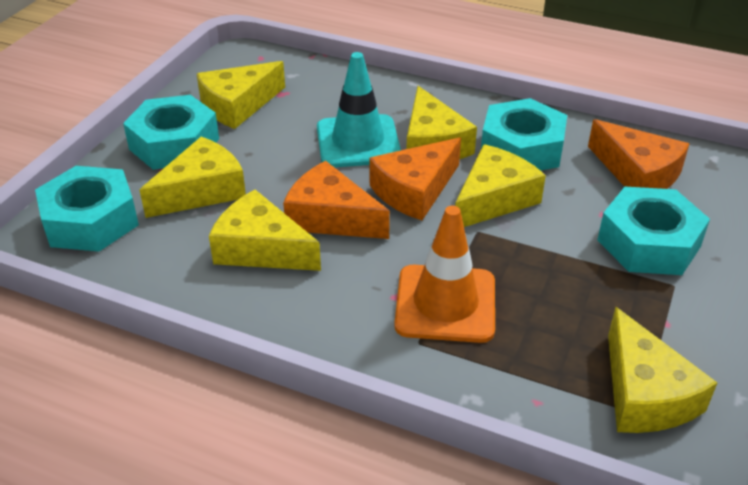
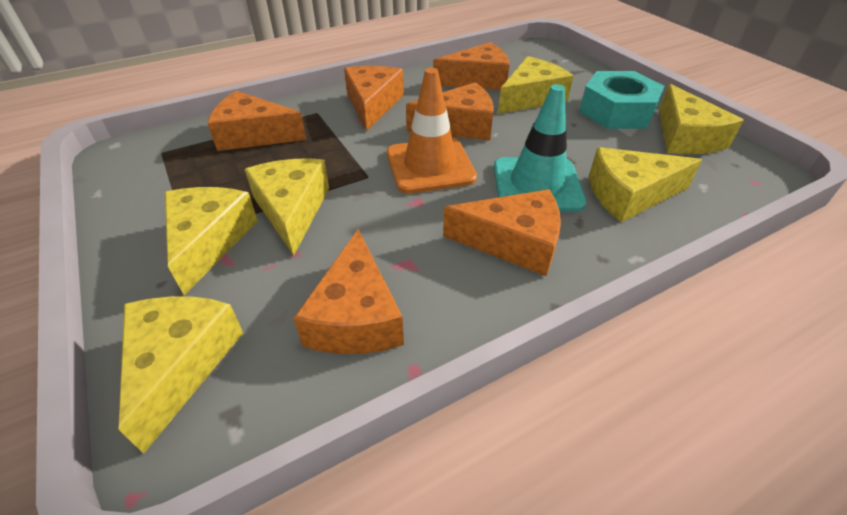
orange cheese: 3 -> 6
turquoise nut: 4 -> 1

